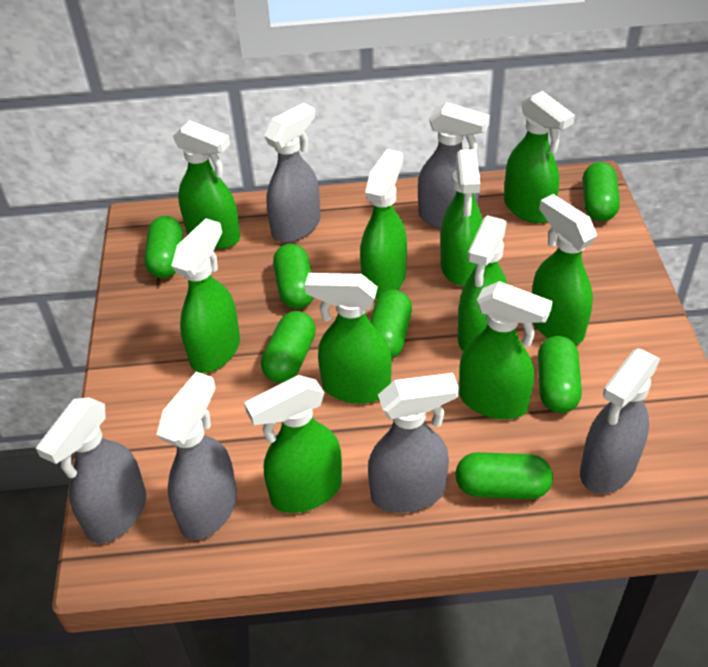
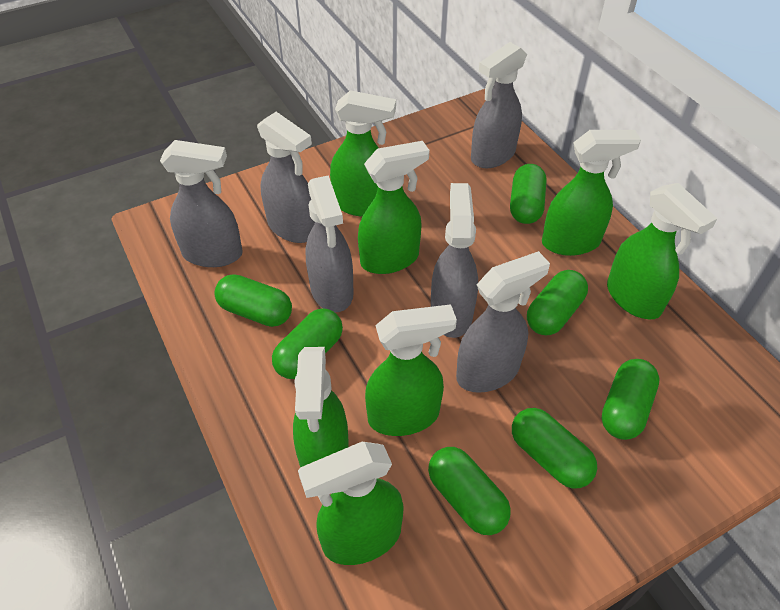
green spray bottle: 10 -> 7

